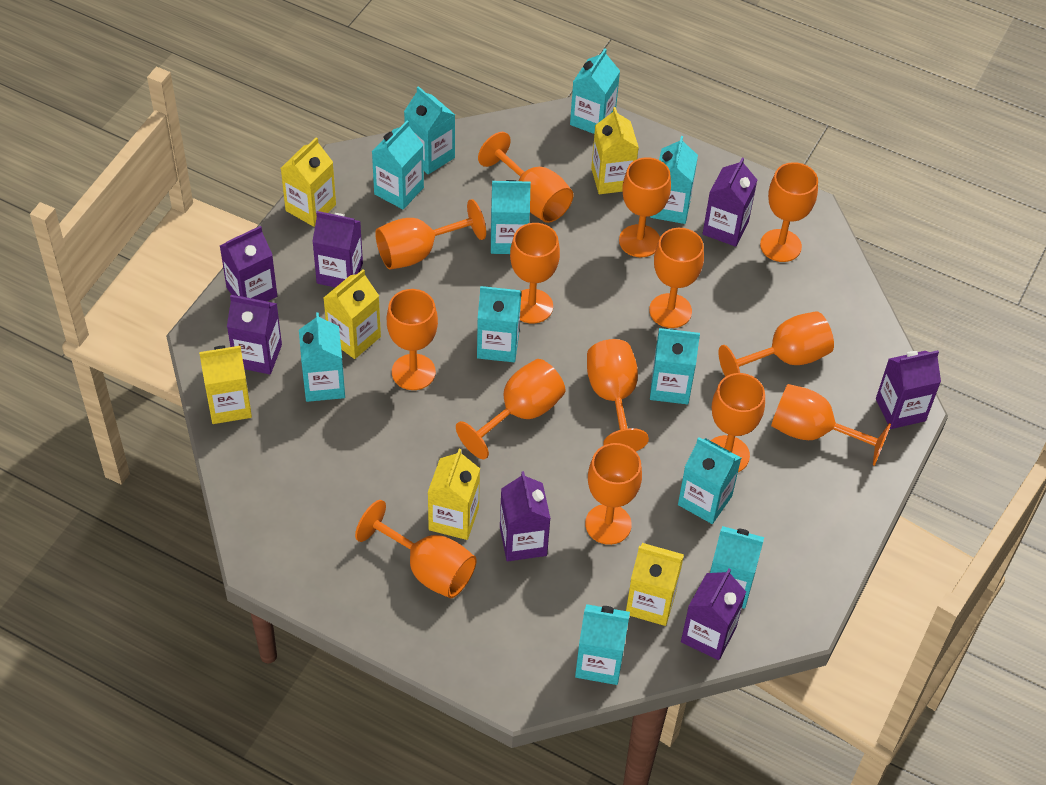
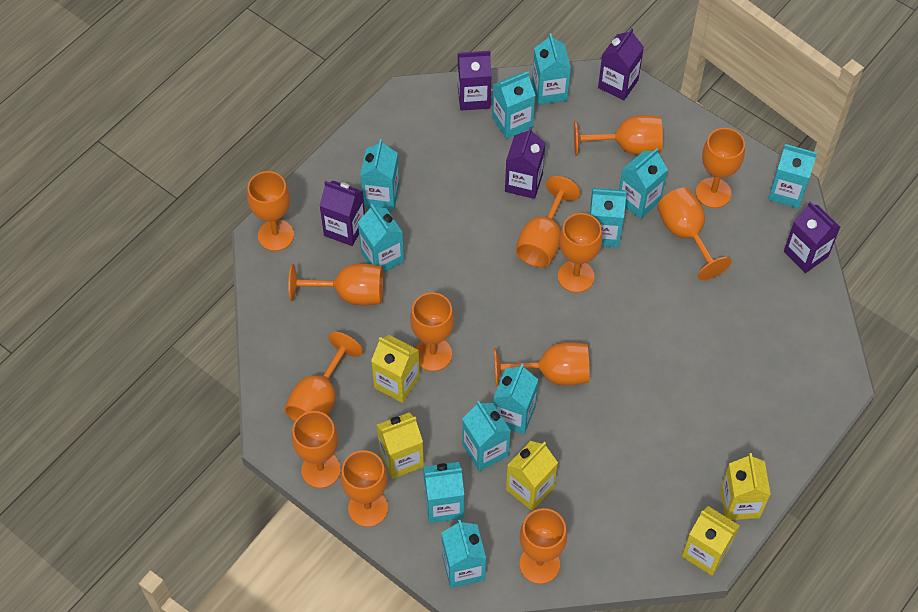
orange goblet: 14 -> 13
purple carton: 7 -> 5
yellow carton: 6 -> 5

